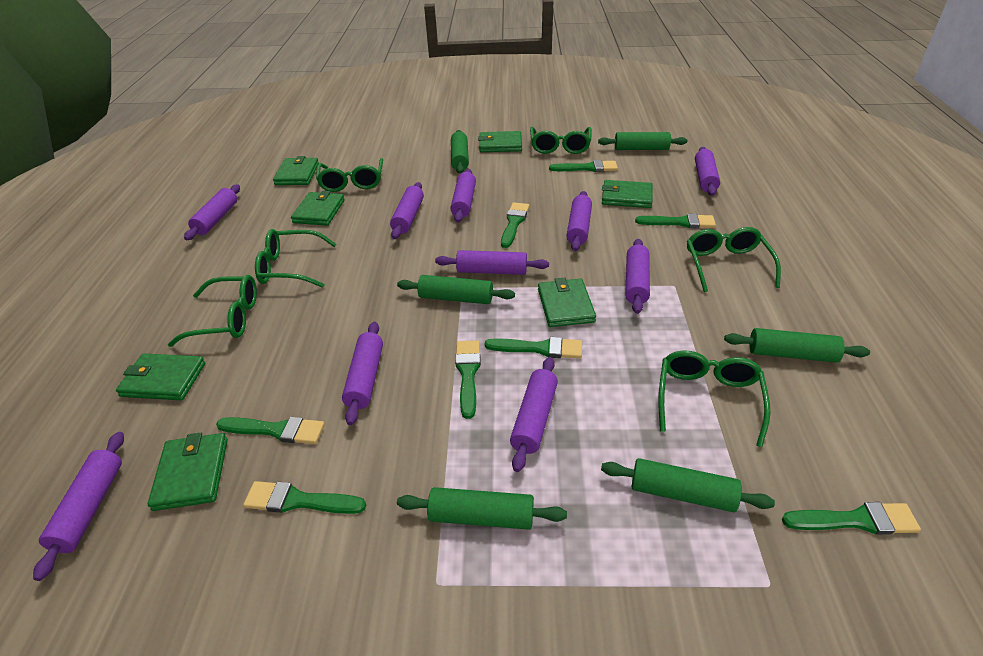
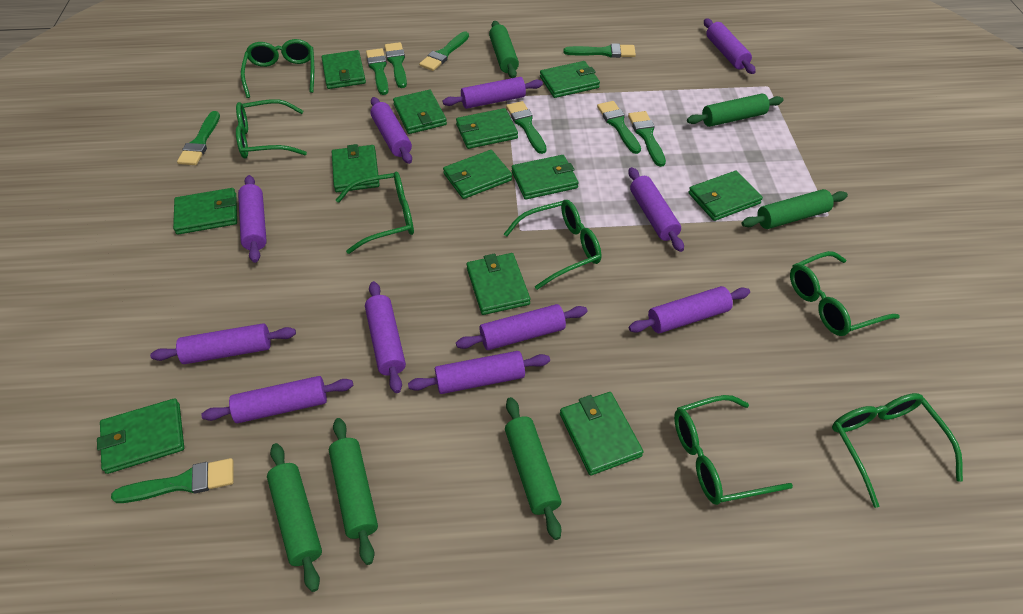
green brush: 8 -> 9
green glasses: 6 -> 7
green wallet: 7 -> 12
purple rolling pin: 10 -> 11

